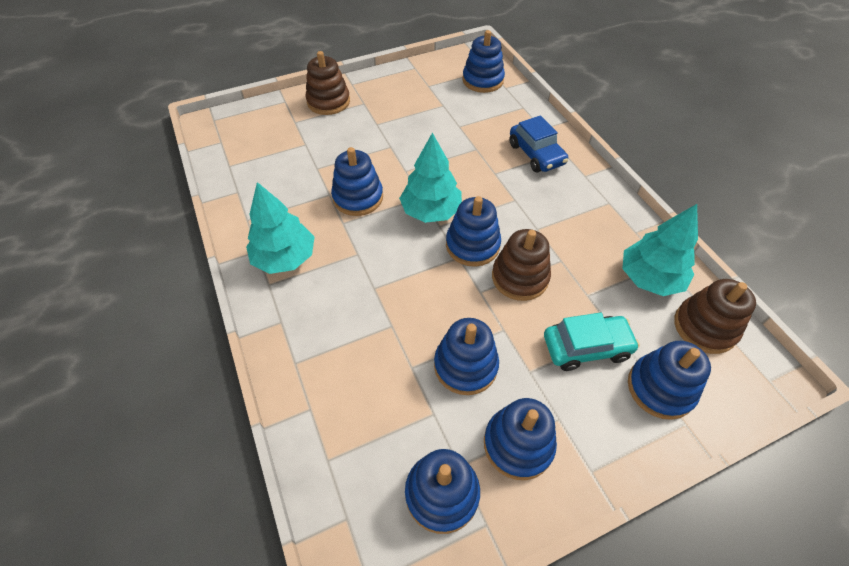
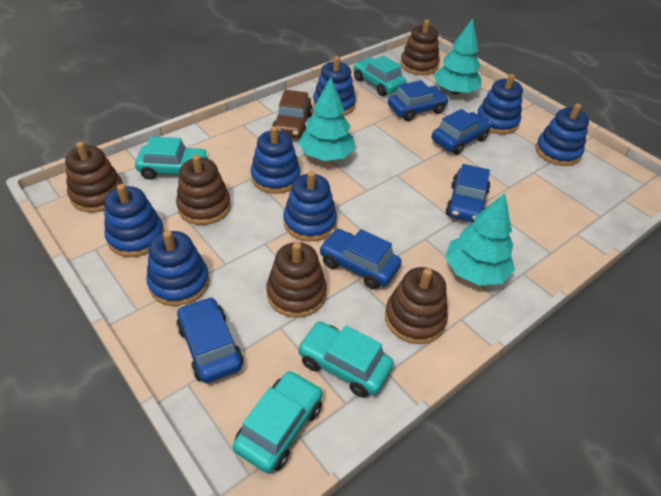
blue car: 1 -> 5
brown car: 0 -> 1
brown stacking toy: 3 -> 5
turquoise car: 1 -> 4

